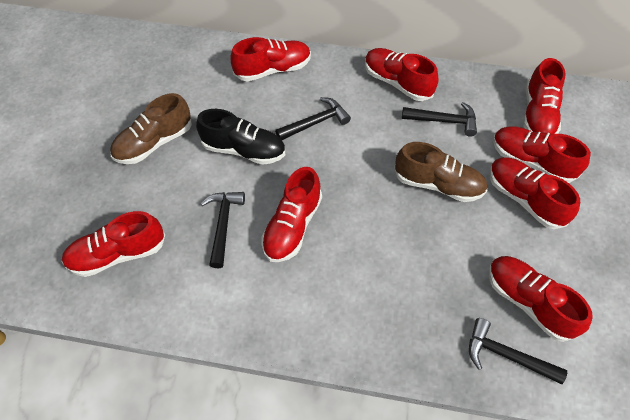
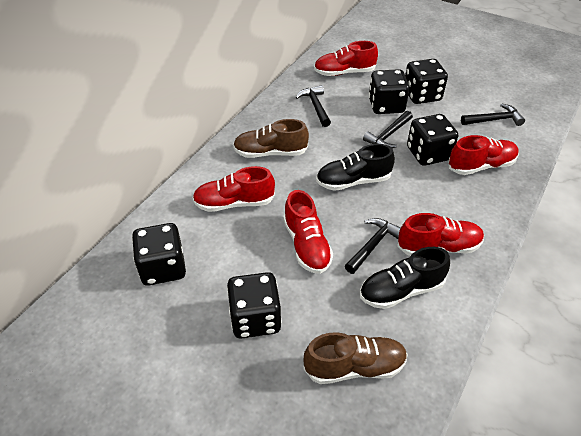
black dice: 0 -> 5
black shoe: 1 -> 2
red shoe: 8 -> 5

